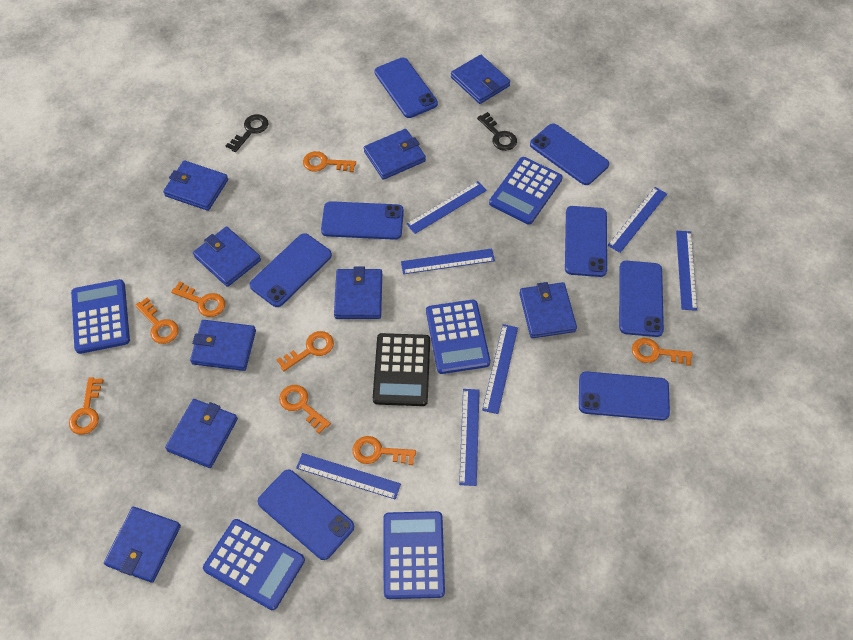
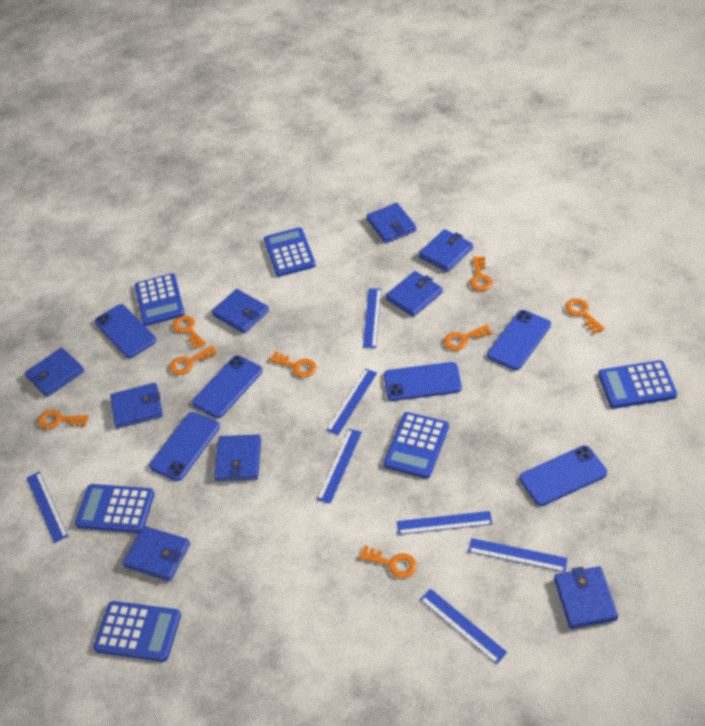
black calculator: 1 -> 0
black key: 2 -> 0
blue calculator: 5 -> 6
blue phone: 8 -> 6

